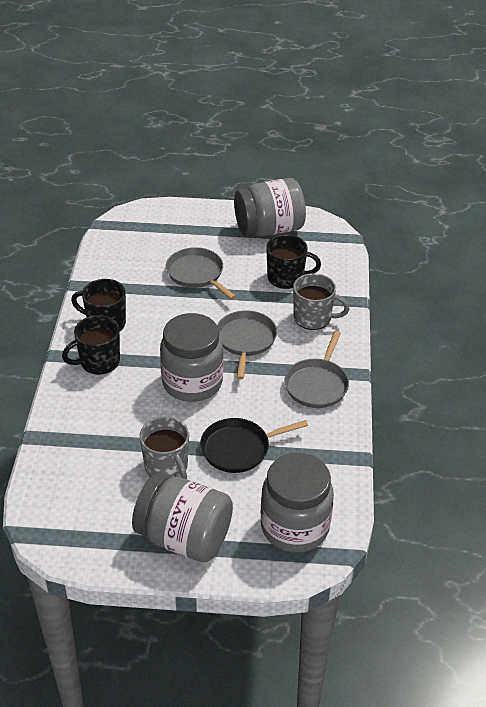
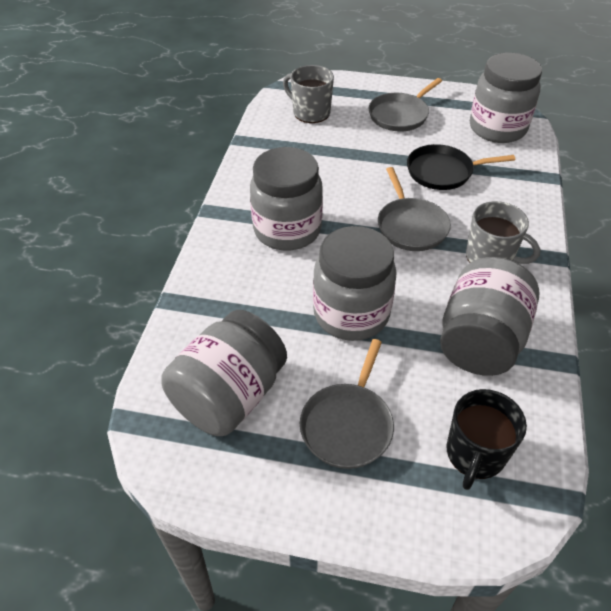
black mug: 3 -> 1
grey jar: 4 -> 5

